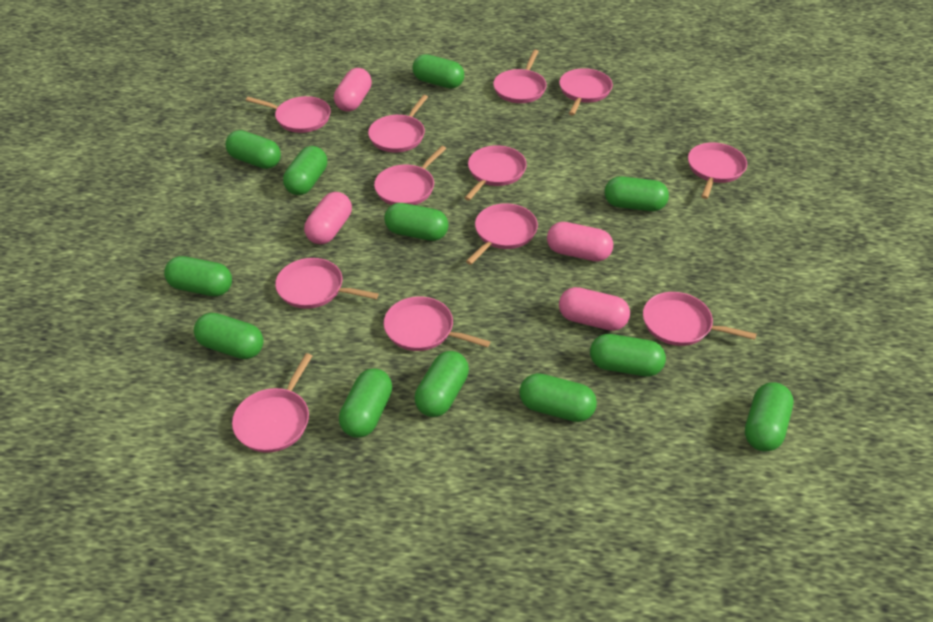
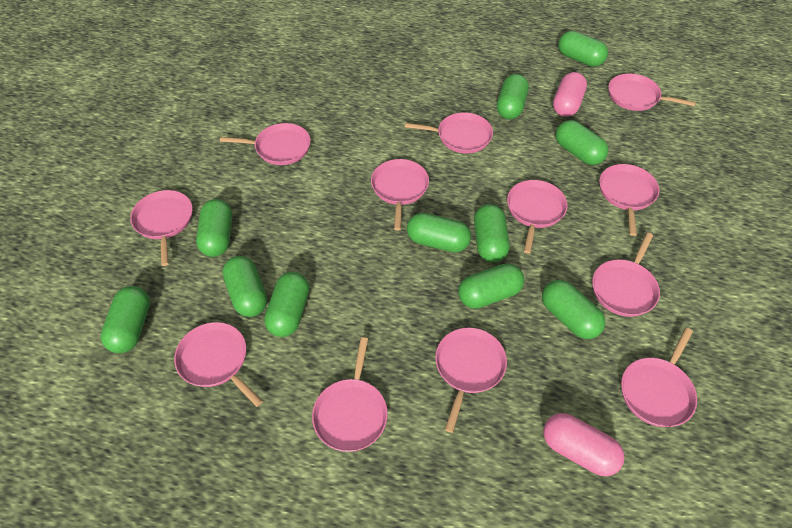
green capsule: 12 -> 11
pink capsule: 4 -> 2

